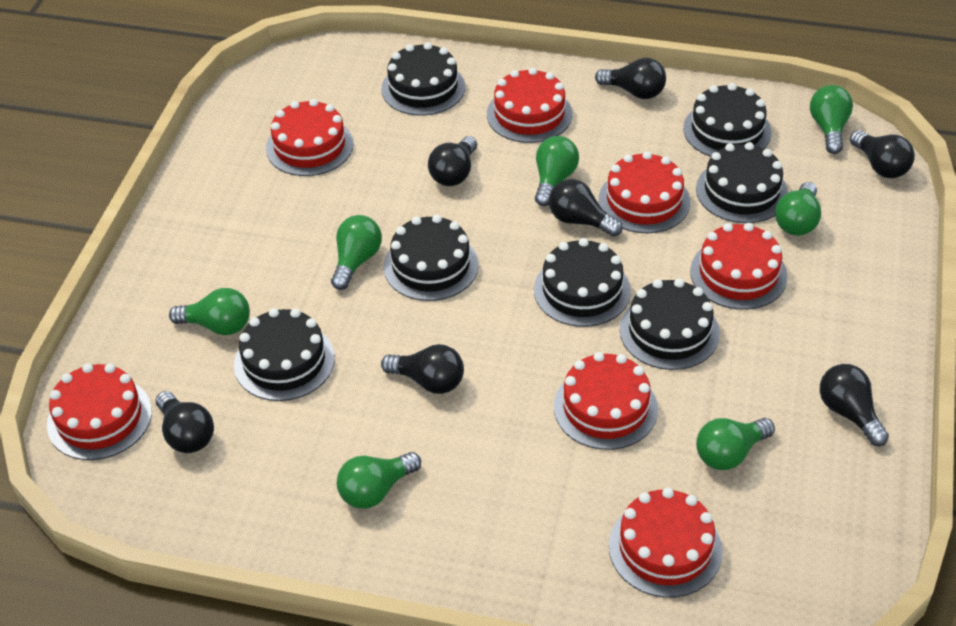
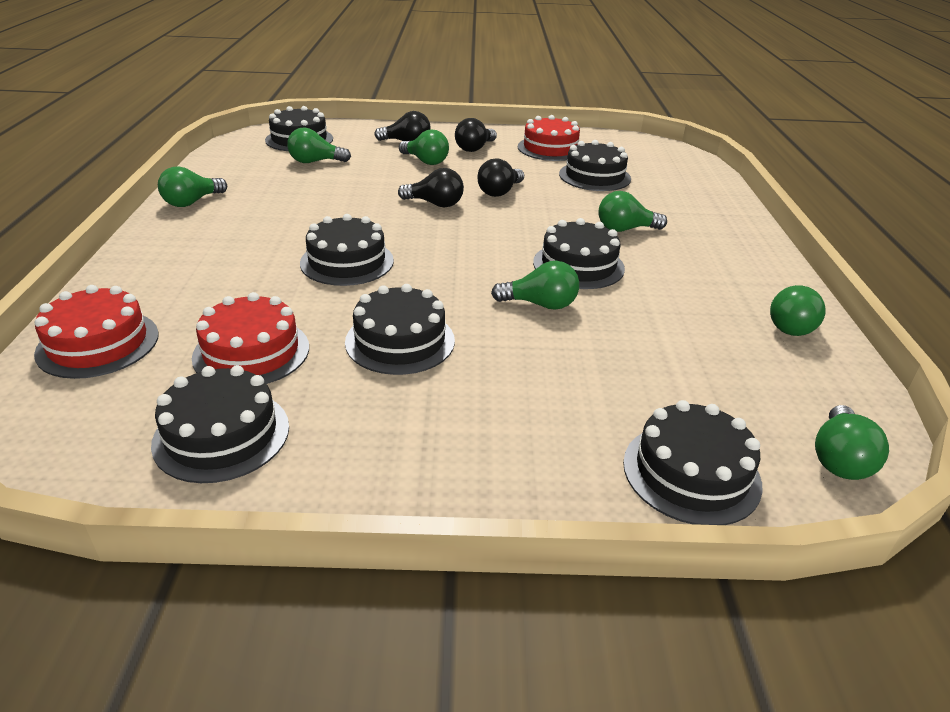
black light bulb: 7 -> 4
red cake: 7 -> 3

